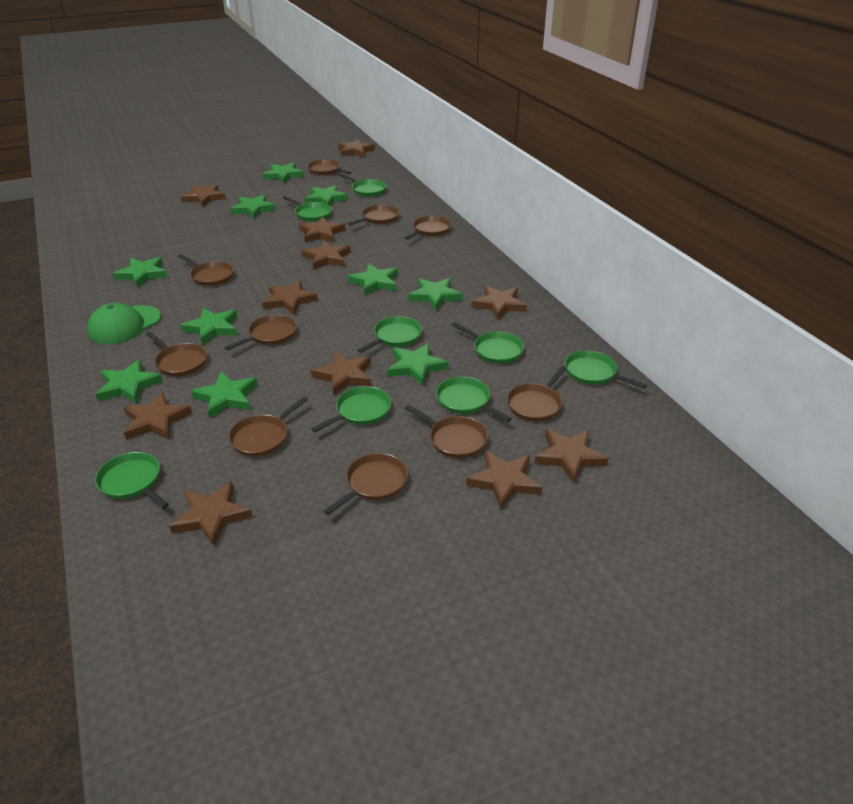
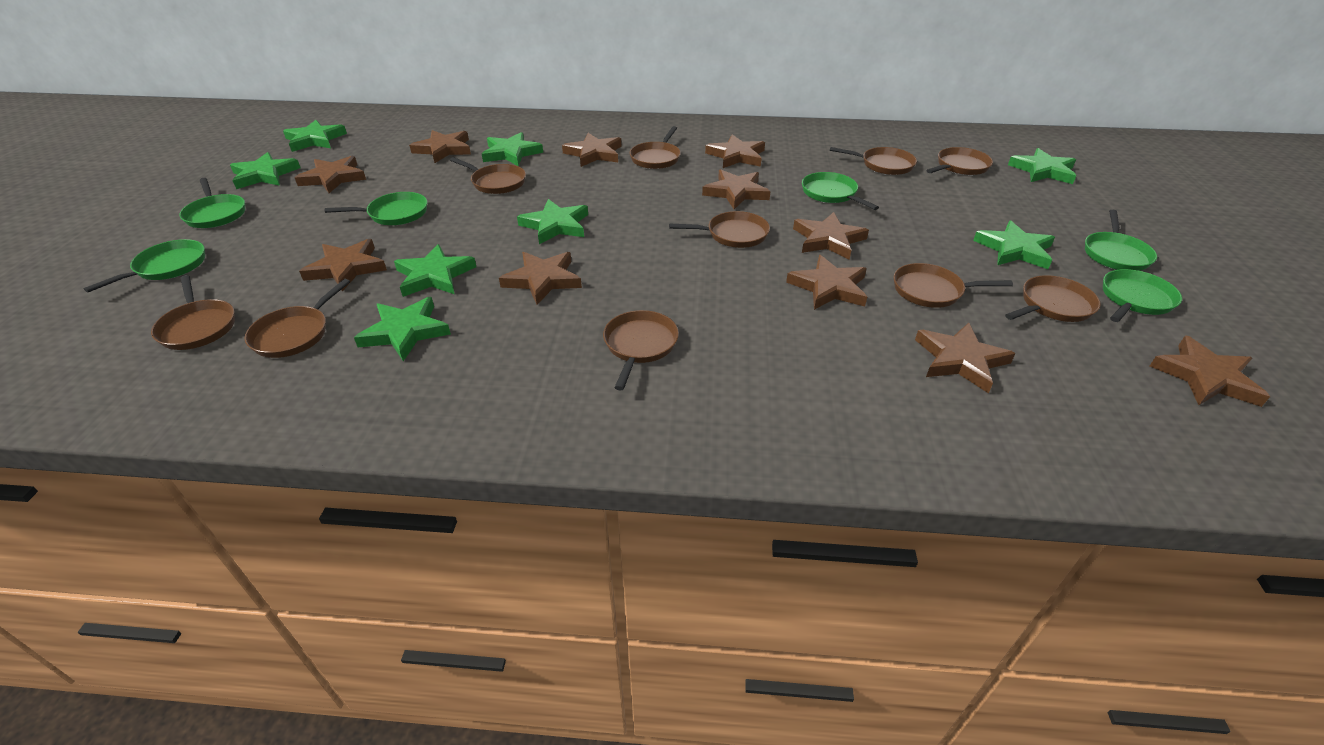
green cap: 1 -> 0
green pan: 8 -> 6
green star: 10 -> 8

